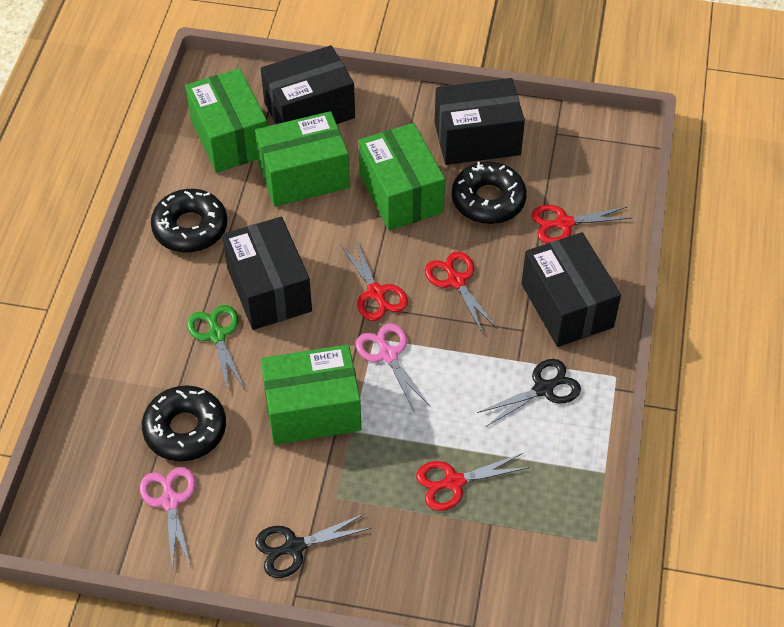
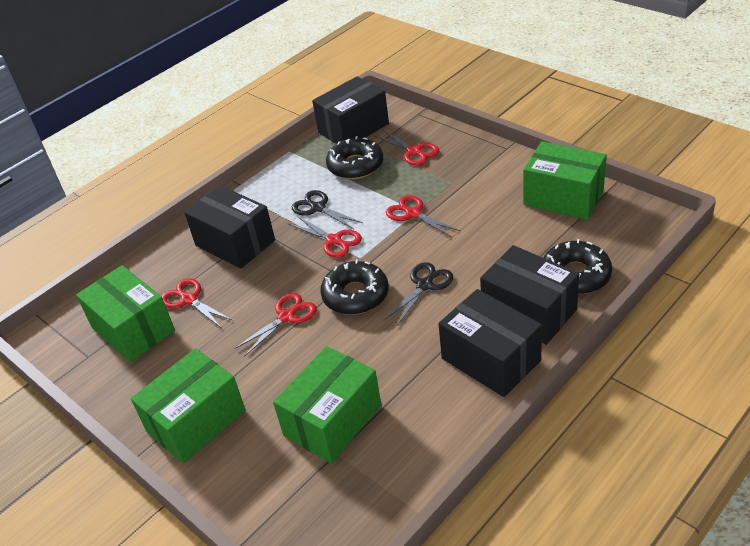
green scissors: 1 -> 0
pink scissors: 2 -> 0
red scissors: 4 -> 5

